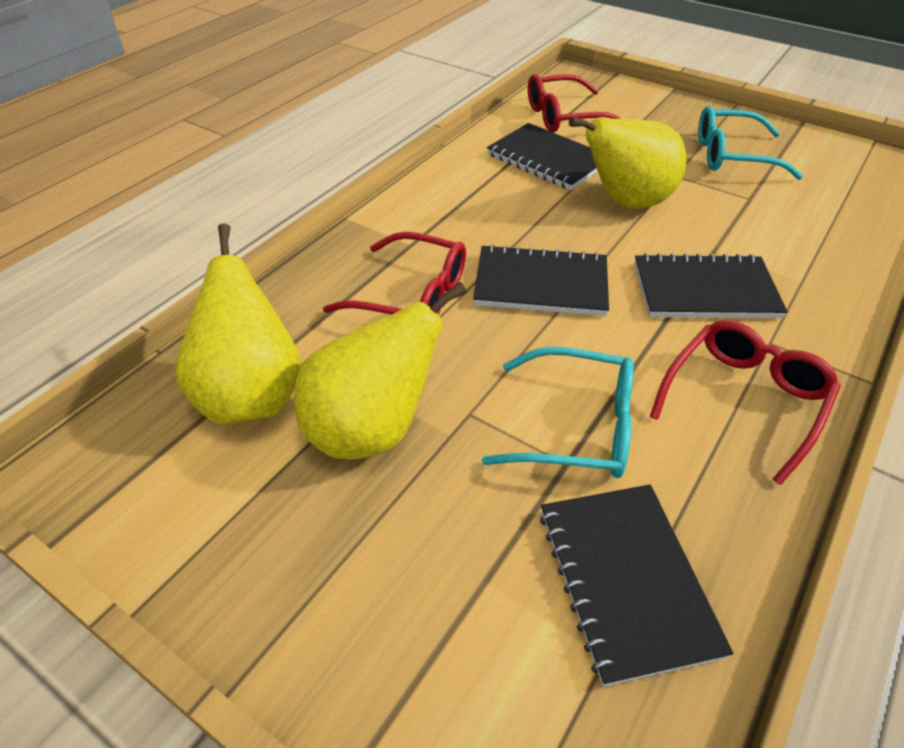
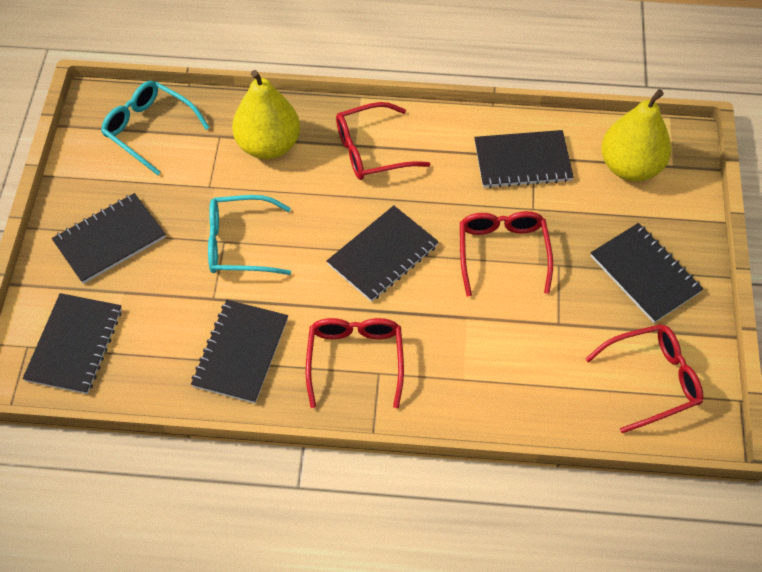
black notebook: 4 -> 6
red glasses: 3 -> 4
yellow pear: 3 -> 2

